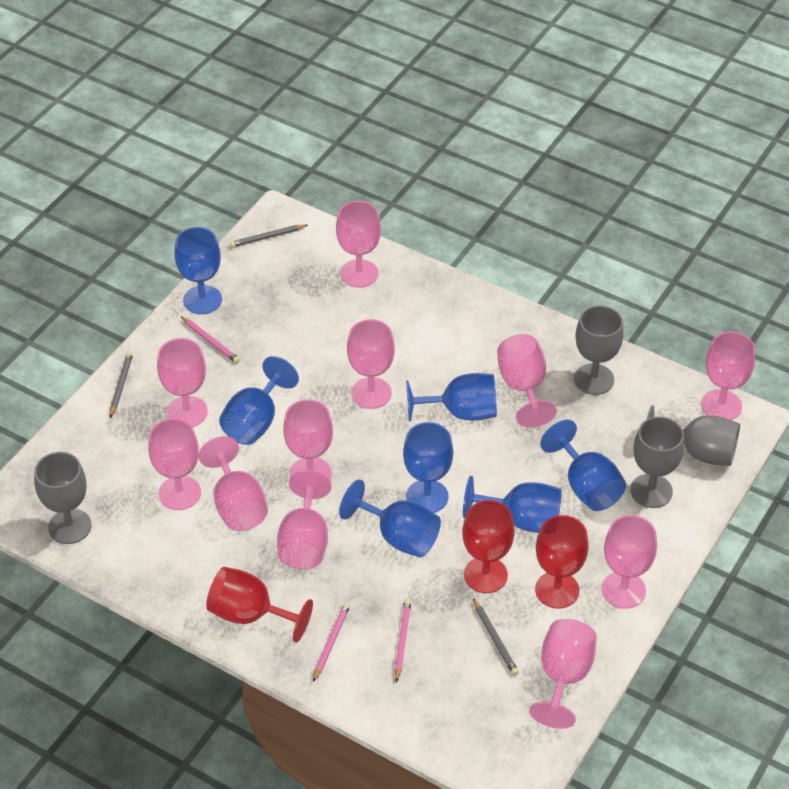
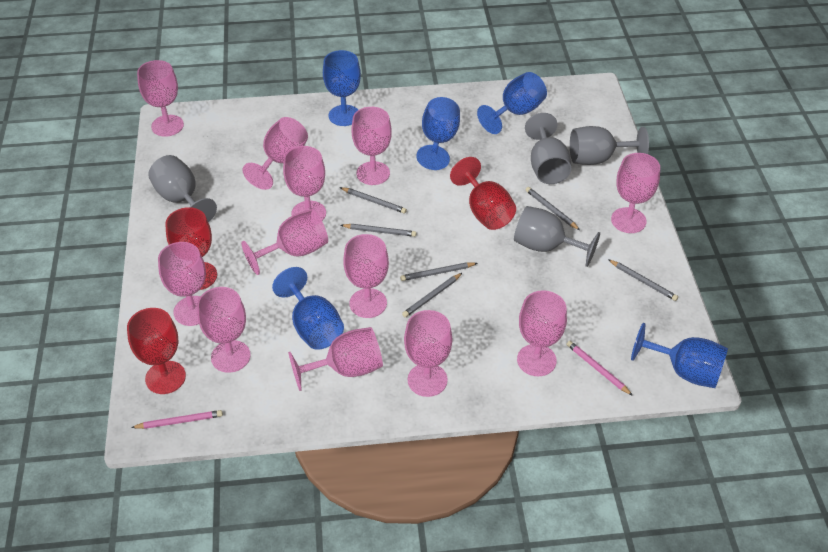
blue goblet: 7 -> 5
grey pencil: 3 -> 6
pink goblet: 11 -> 12
pink pencil: 3 -> 2

